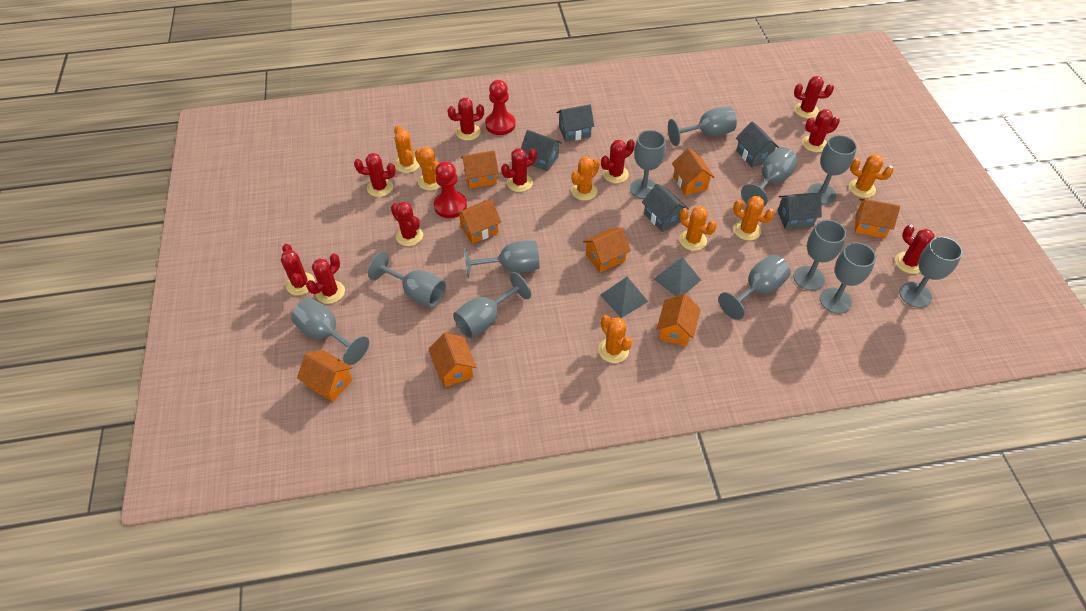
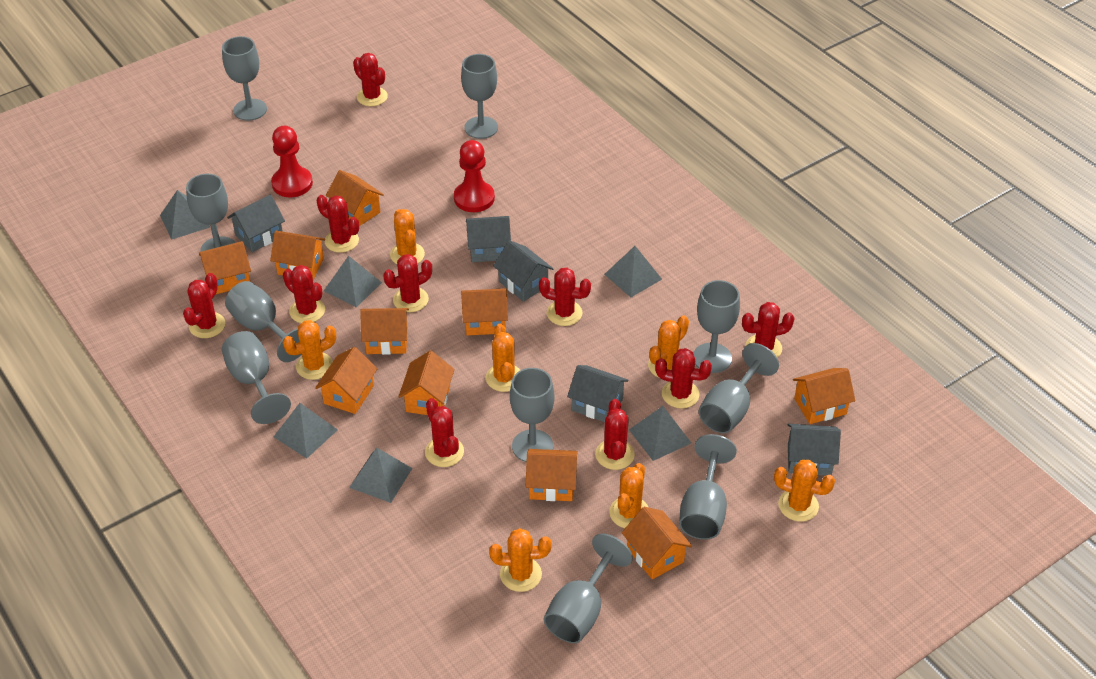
grey goblet: 12 -> 10
grey pyramid: 2 -> 6
orange house: 8 -> 10

